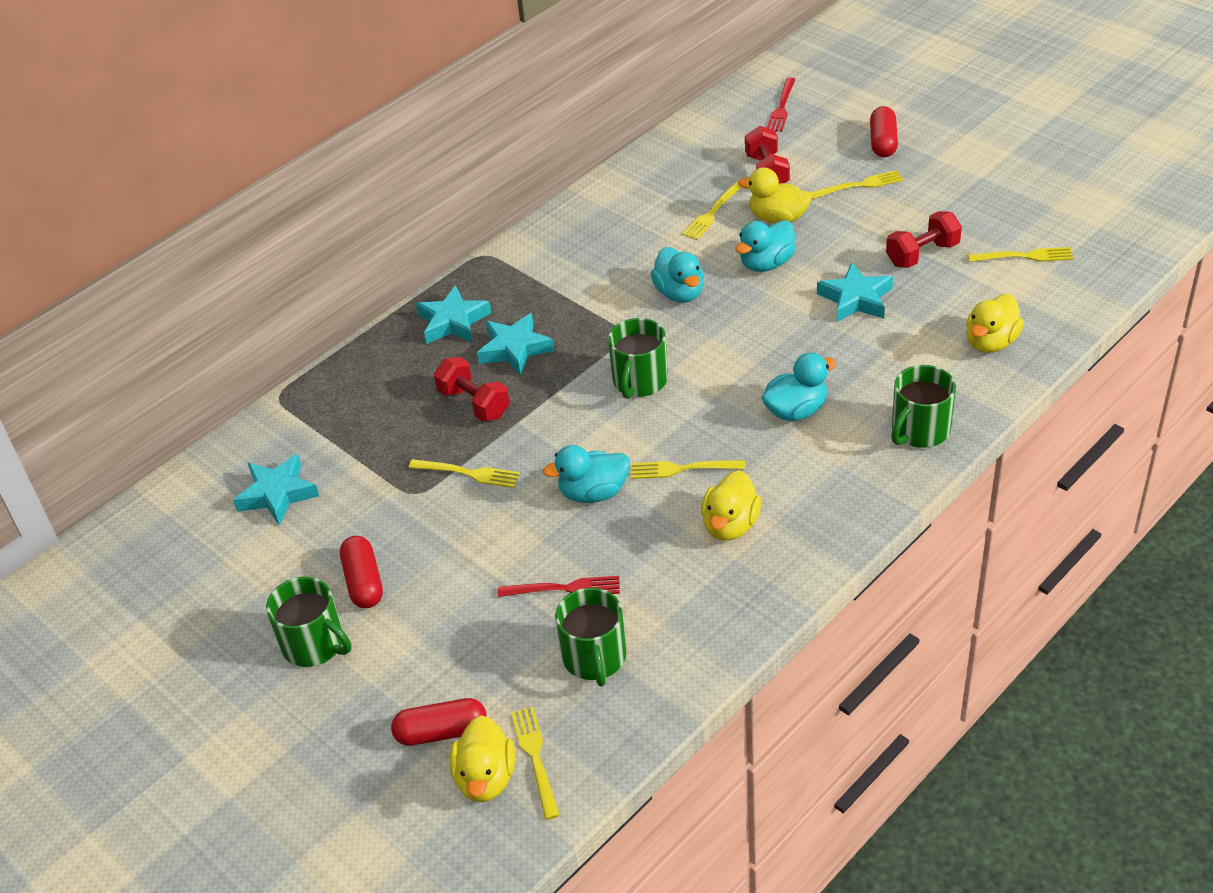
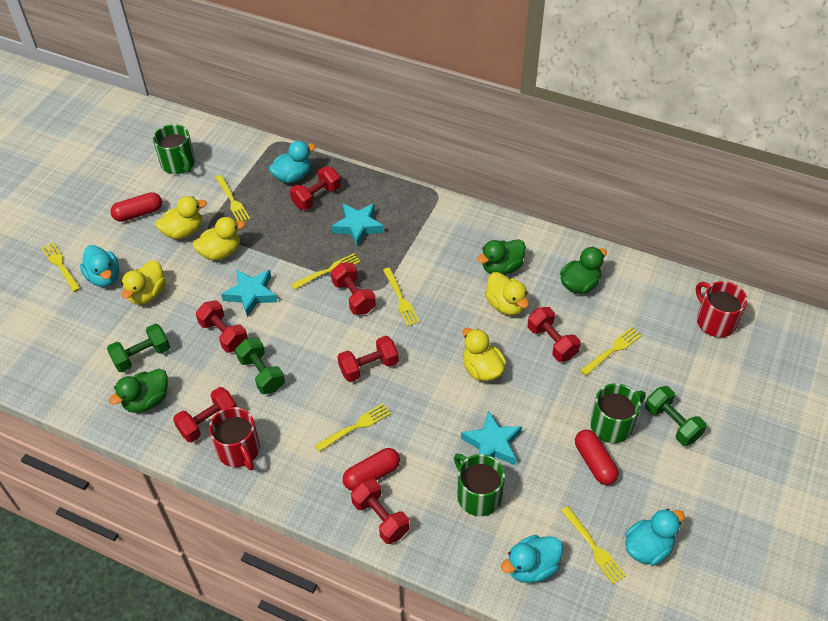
green duck: 0 -> 3
green dumbbell: 0 -> 3
green mug: 4 -> 3
red dumbbell: 3 -> 7
red fork: 2 -> 0
red mug: 0 -> 2
turquoise star: 4 -> 3
yellow duck: 4 -> 5
yellow fork: 6 -> 7

